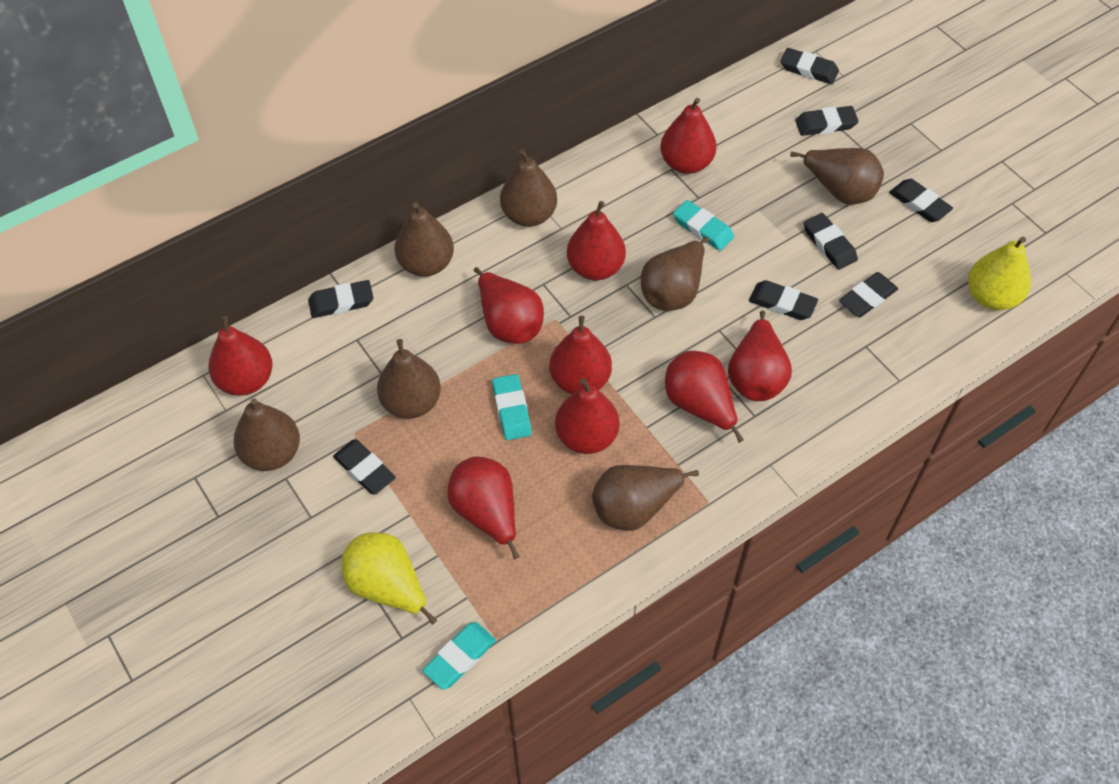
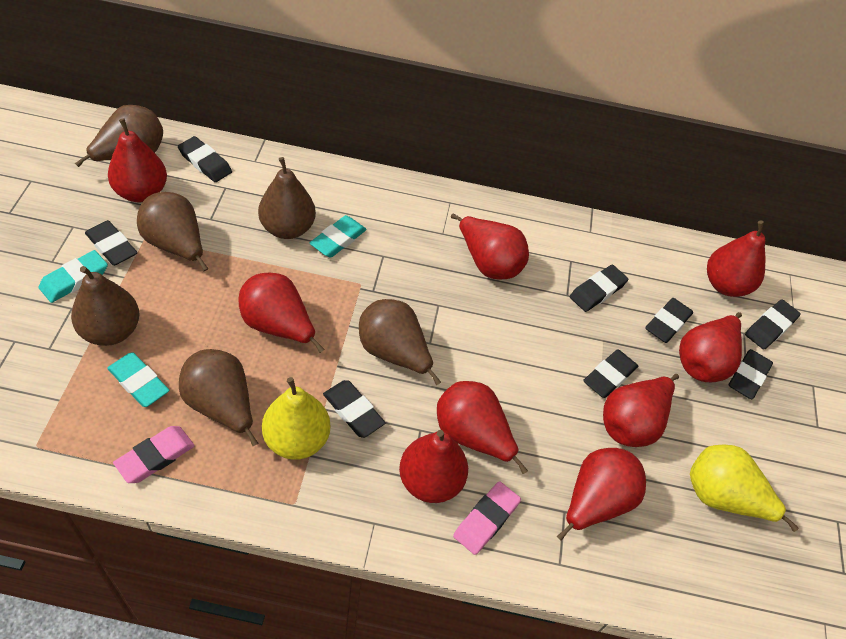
brown pear: 7 -> 6
pink eraser: 0 -> 2

